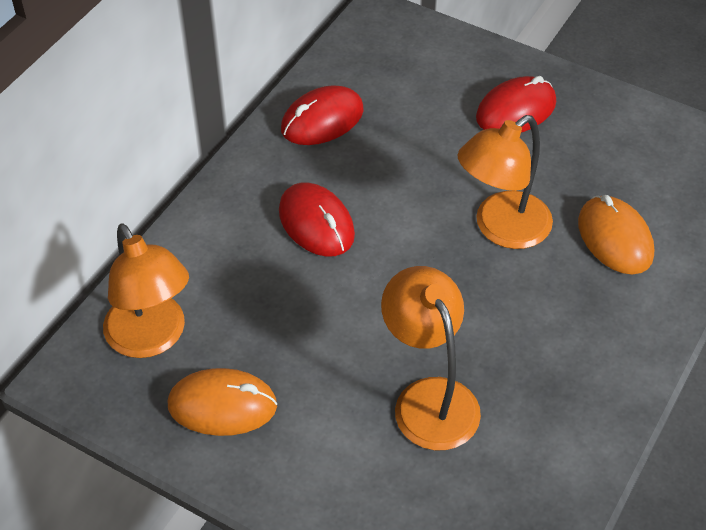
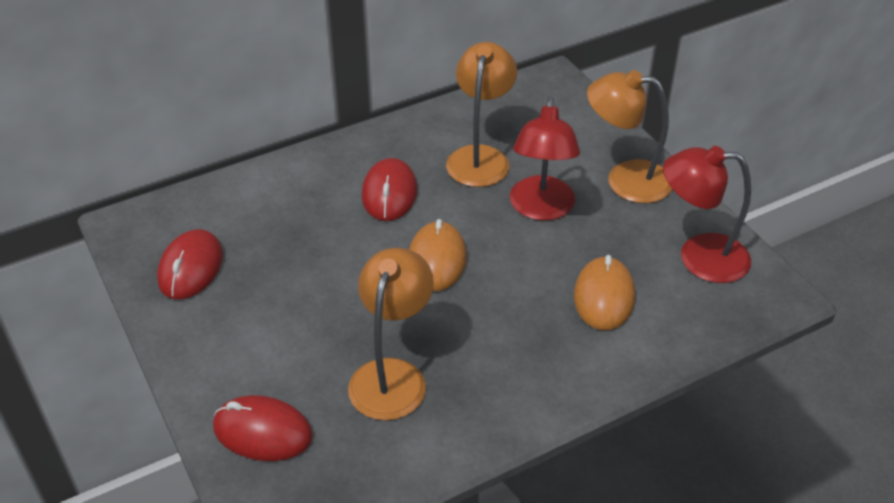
red lamp: 0 -> 2

